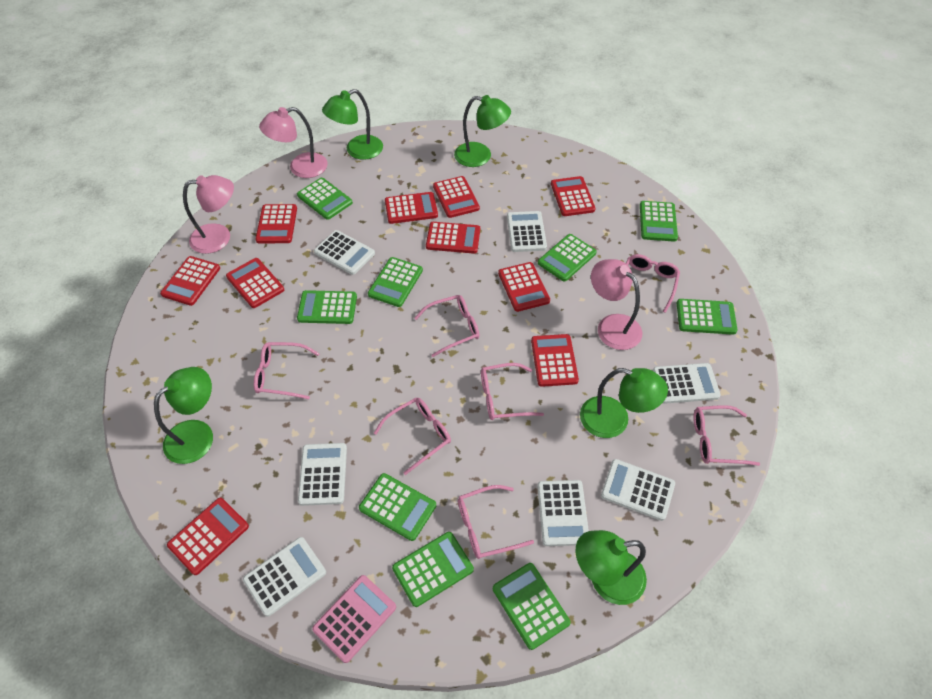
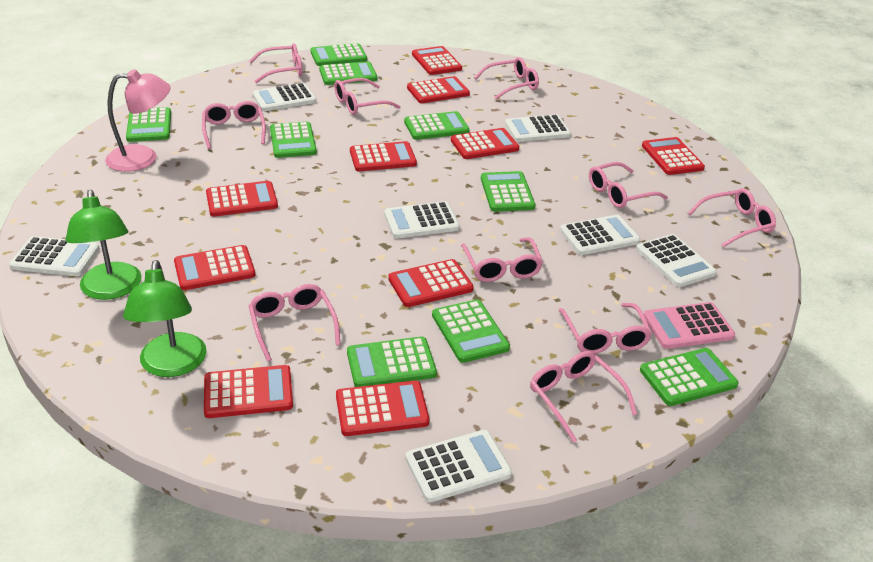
green lamp: 5 -> 2
pink glasses: 7 -> 10
pink lamp: 3 -> 1

